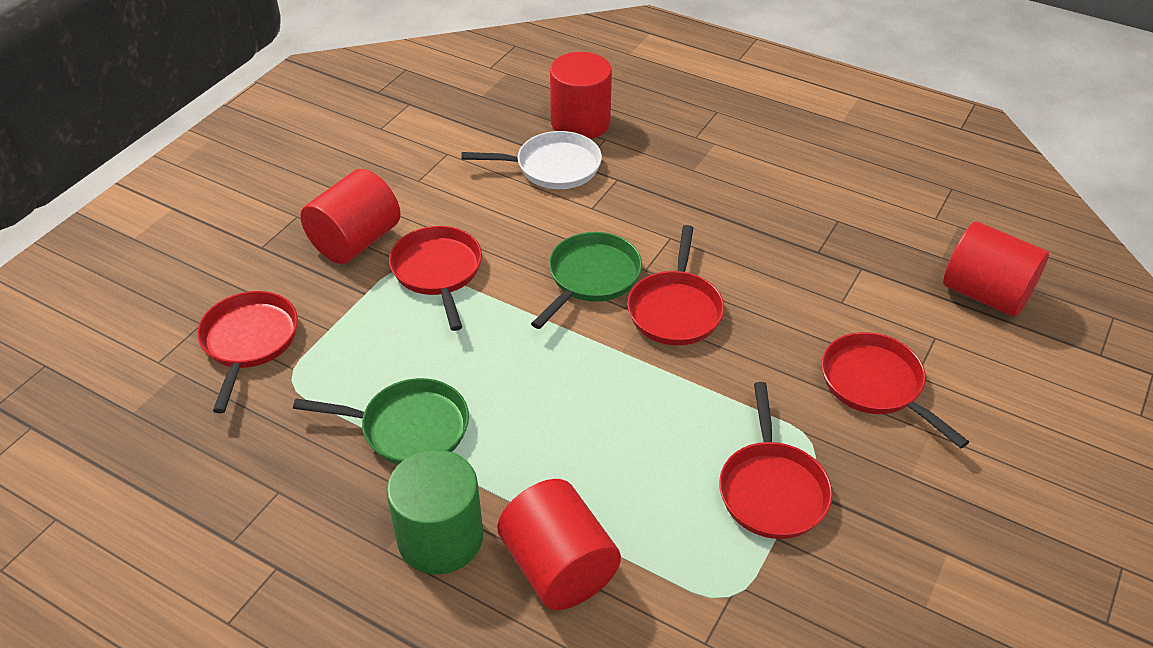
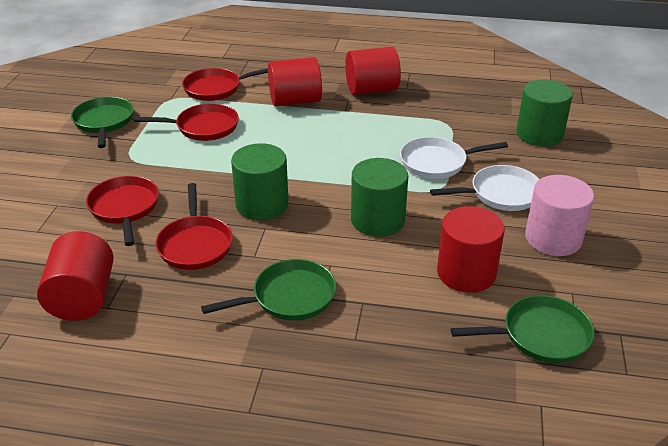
green cylinder: 1 -> 3
green pan: 2 -> 3
pink cylinder: 0 -> 1
red pan: 5 -> 4
white pan: 1 -> 2

